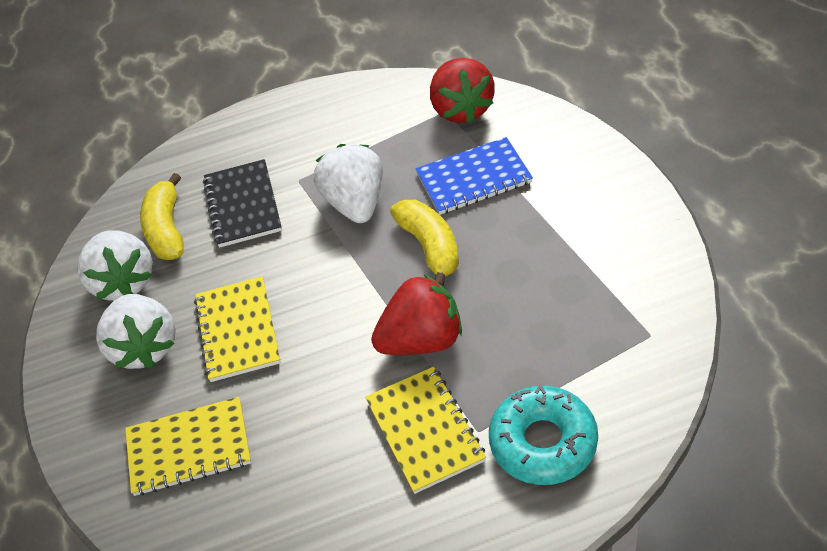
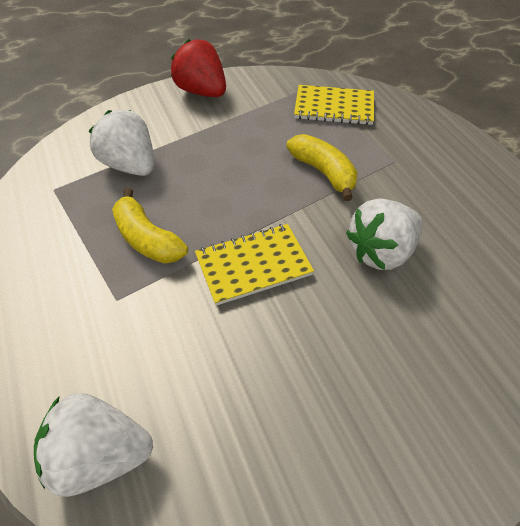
black notebook: 1 -> 0
blue notebook: 1 -> 0
red strawberry: 2 -> 1
turquoise donut: 1 -> 0
yellow notebook: 3 -> 2

